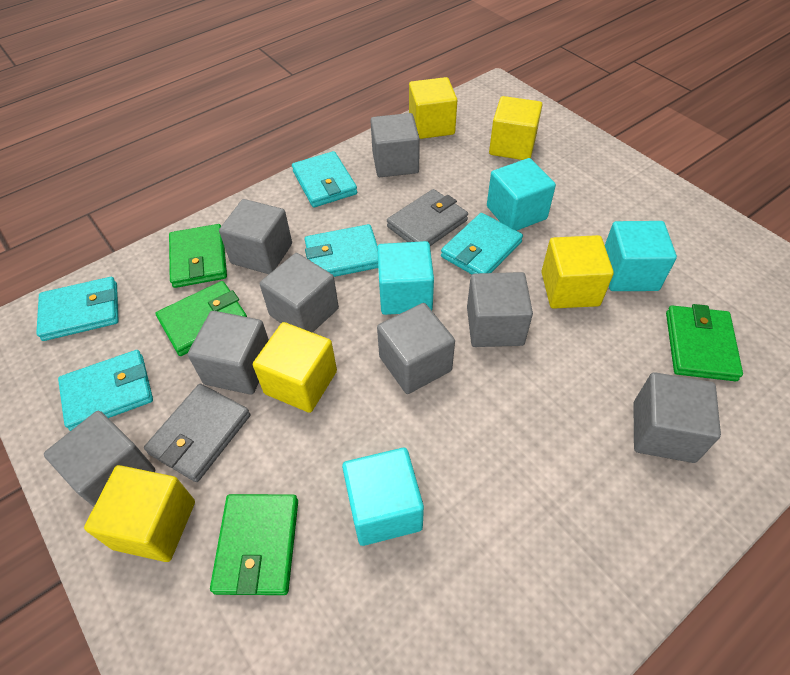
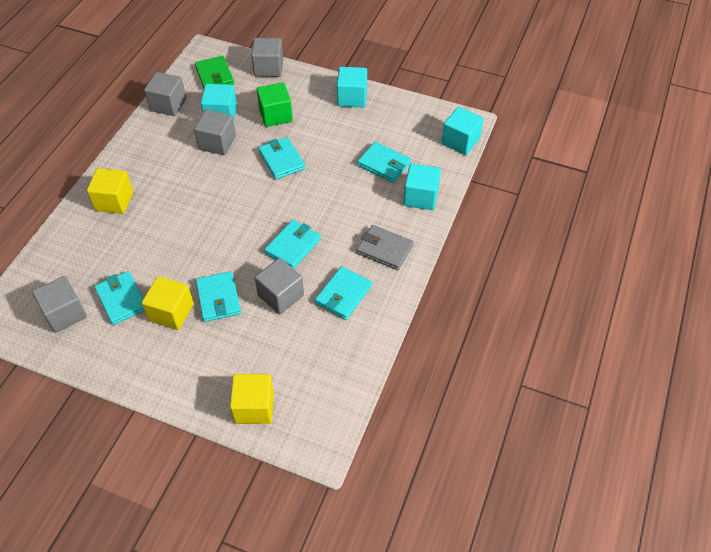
green cube: 0 -> 1
green wallet: 4 -> 1
grey cube: 8 -> 5
grey wallet: 2 -> 1
turquoise wallet: 5 -> 6
yellow cube: 5 -> 3

